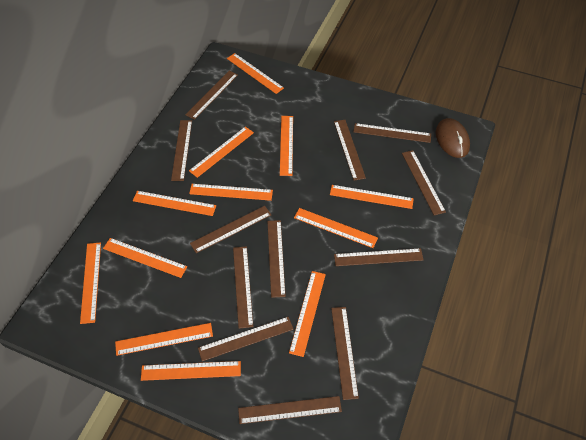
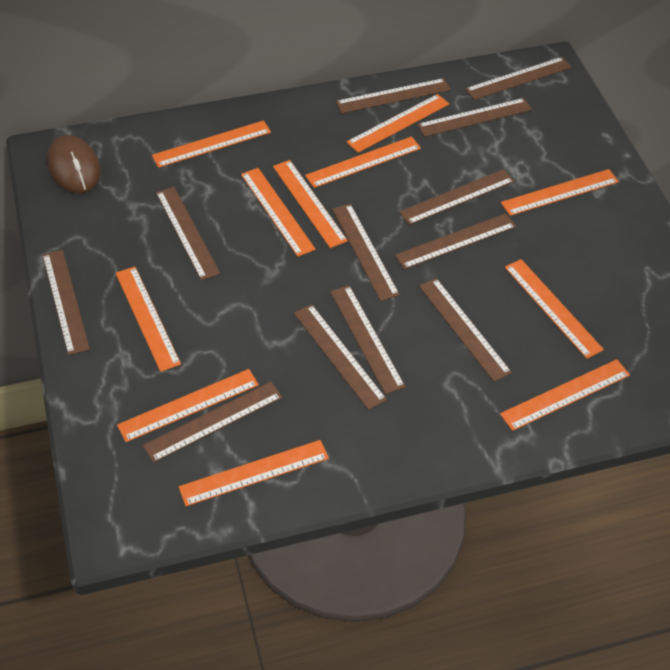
orange ruler: 12 -> 11

